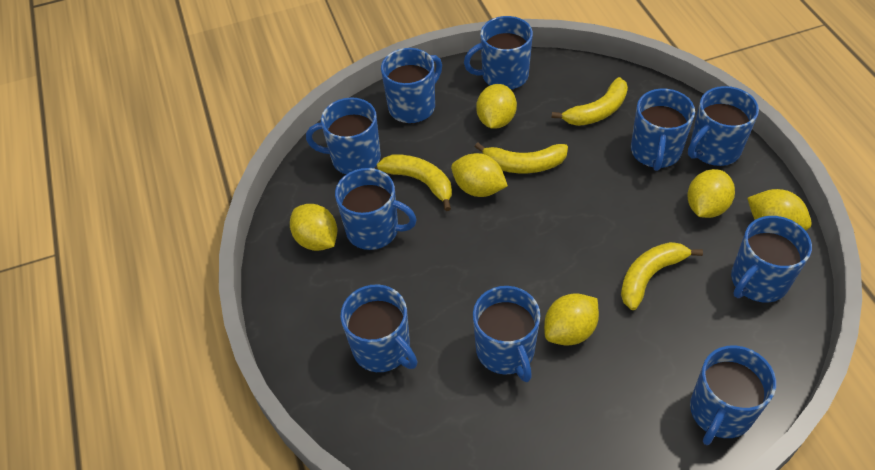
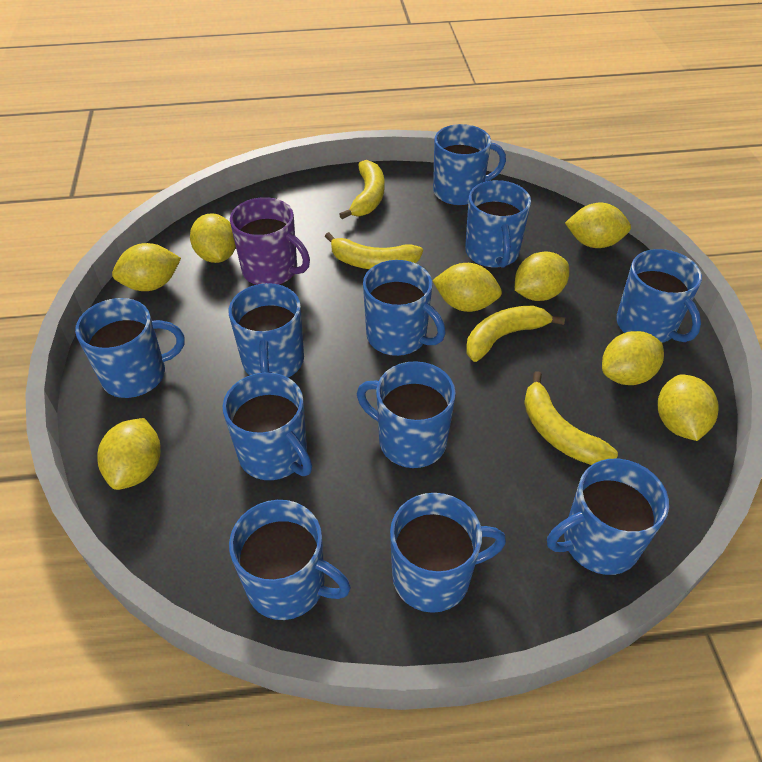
blue mug: 10 -> 11
purple mug: 0 -> 1
yellow lemon: 6 -> 8

